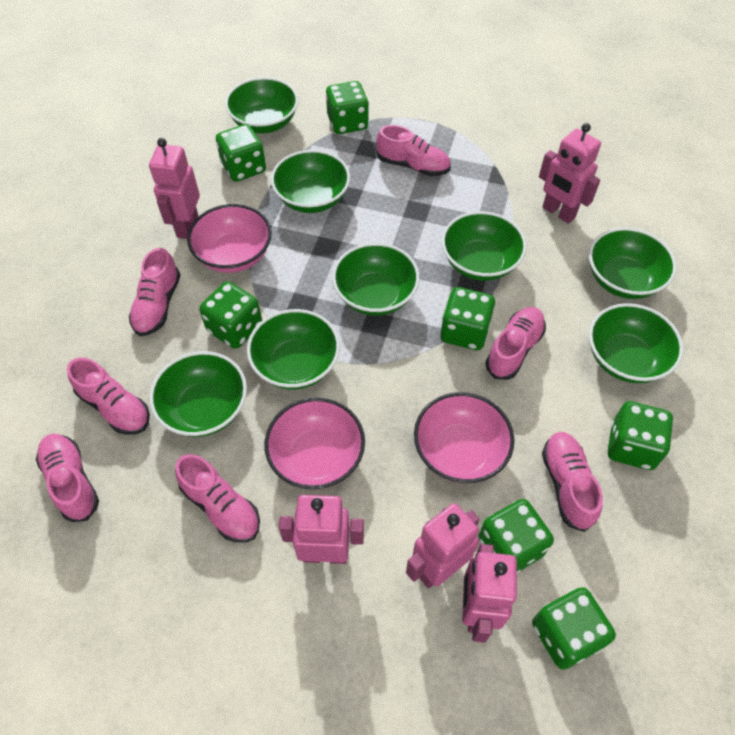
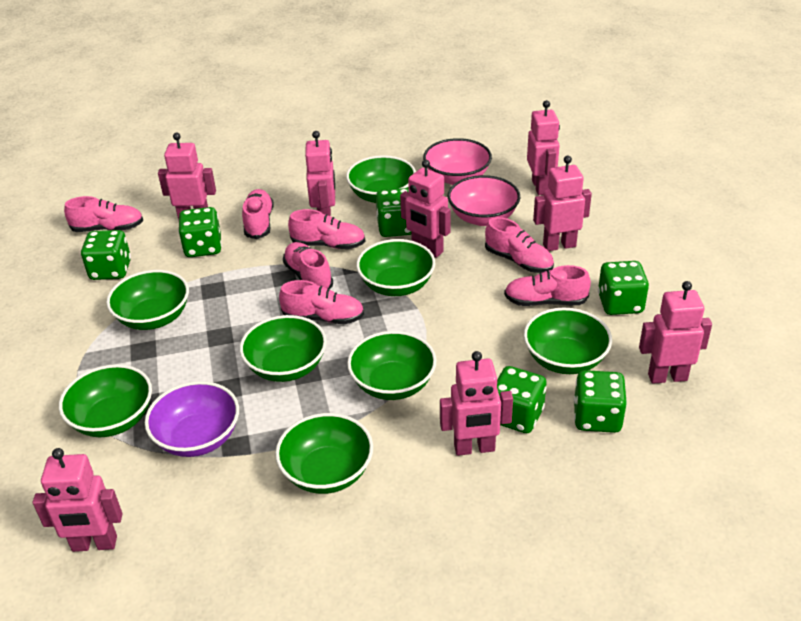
green dice: 7 -> 6
pink bowl: 3 -> 2
pink robot: 5 -> 8
purple bowl: 0 -> 1

